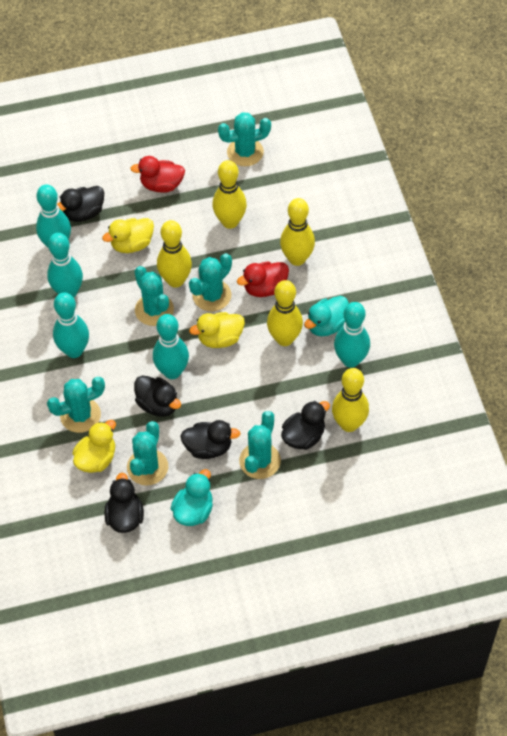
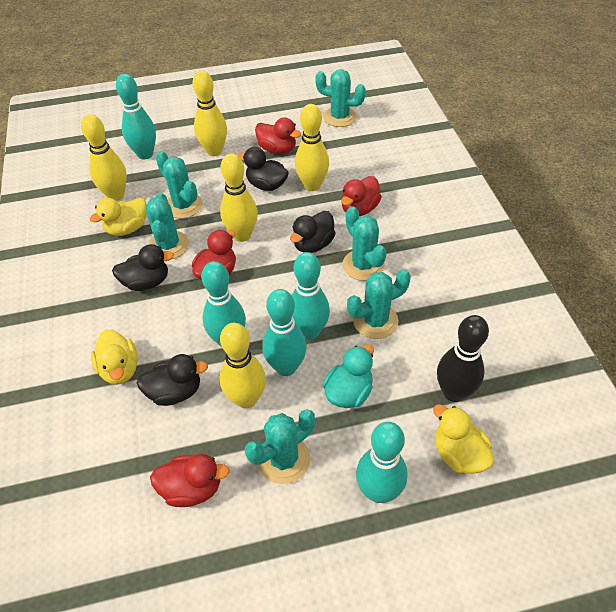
black bowling pin: 0 -> 1
black duck: 5 -> 4
red duck: 2 -> 4
turquoise duck: 2 -> 1

